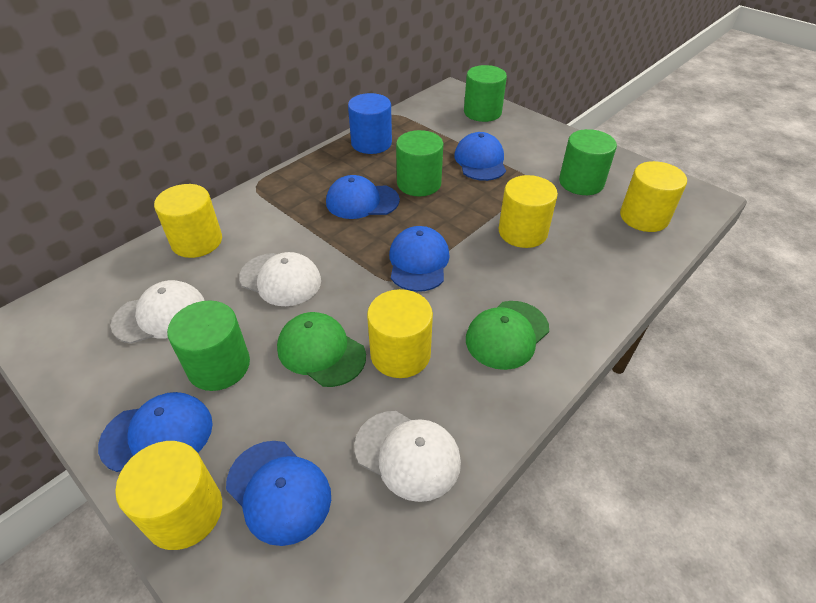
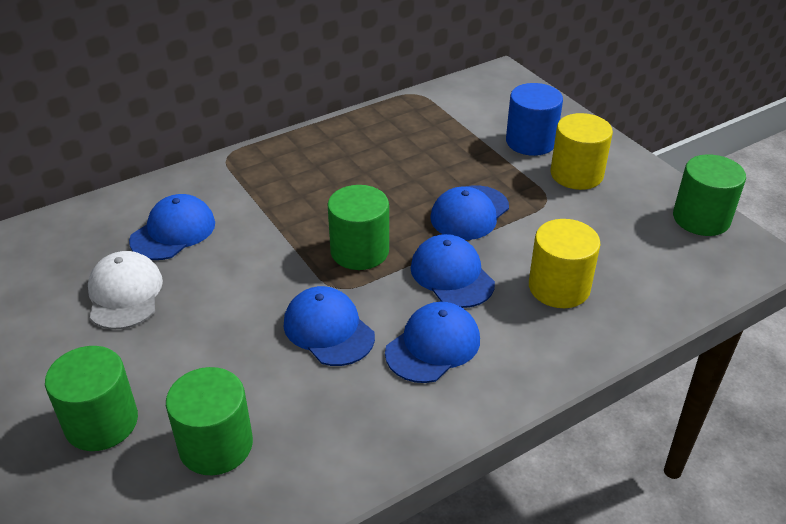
green cap: 2 -> 0
white cap: 3 -> 1
yellow cylinder: 5 -> 2

